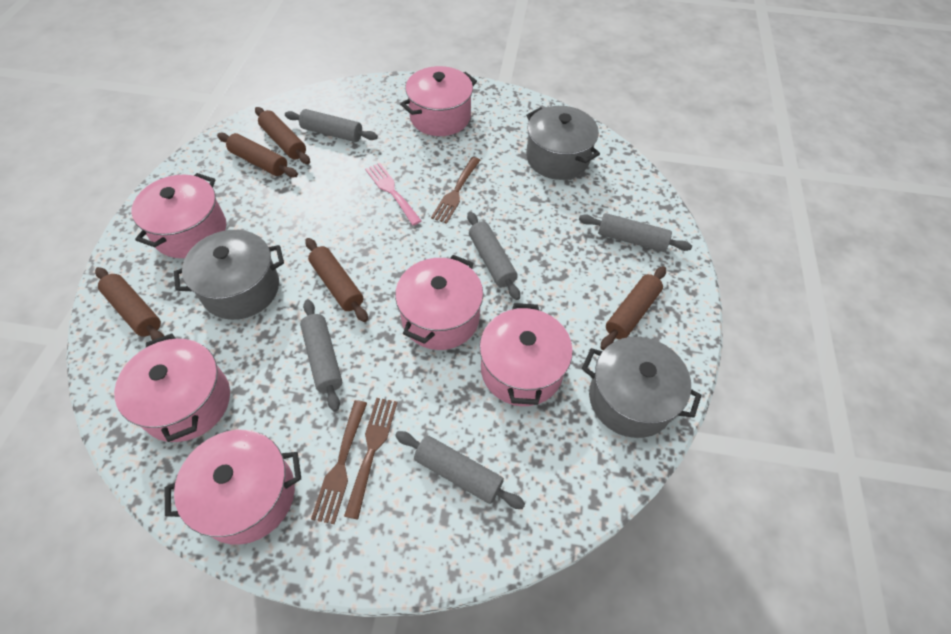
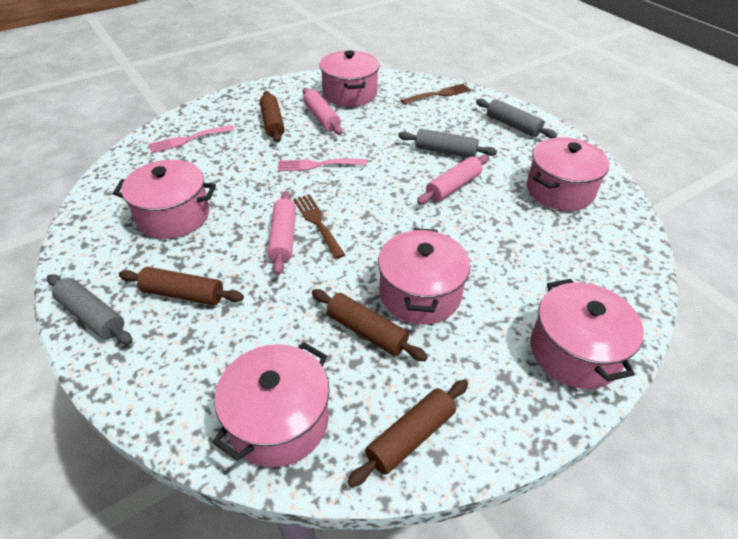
brown fork: 3 -> 2
brown rolling pin: 5 -> 4
grey pot: 3 -> 0
grey rolling pin: 5 -> 3
pink fork: 1 -> 2
pink rolling pin: 0 -> 3

